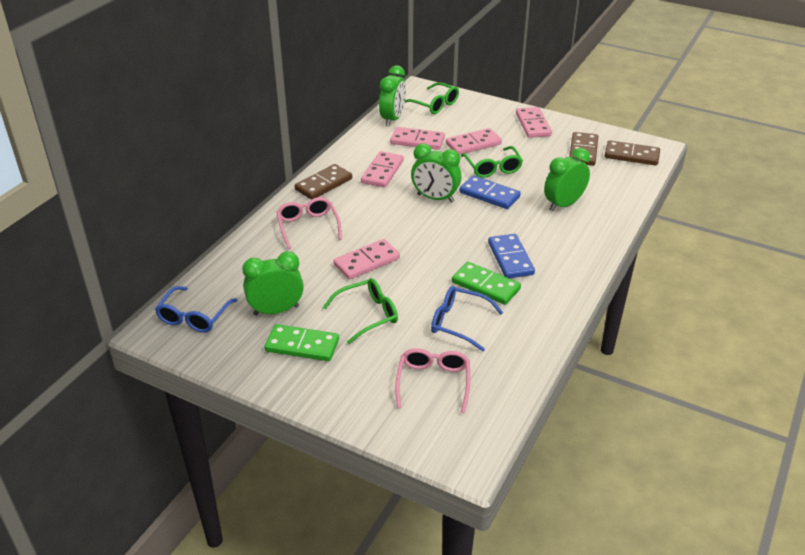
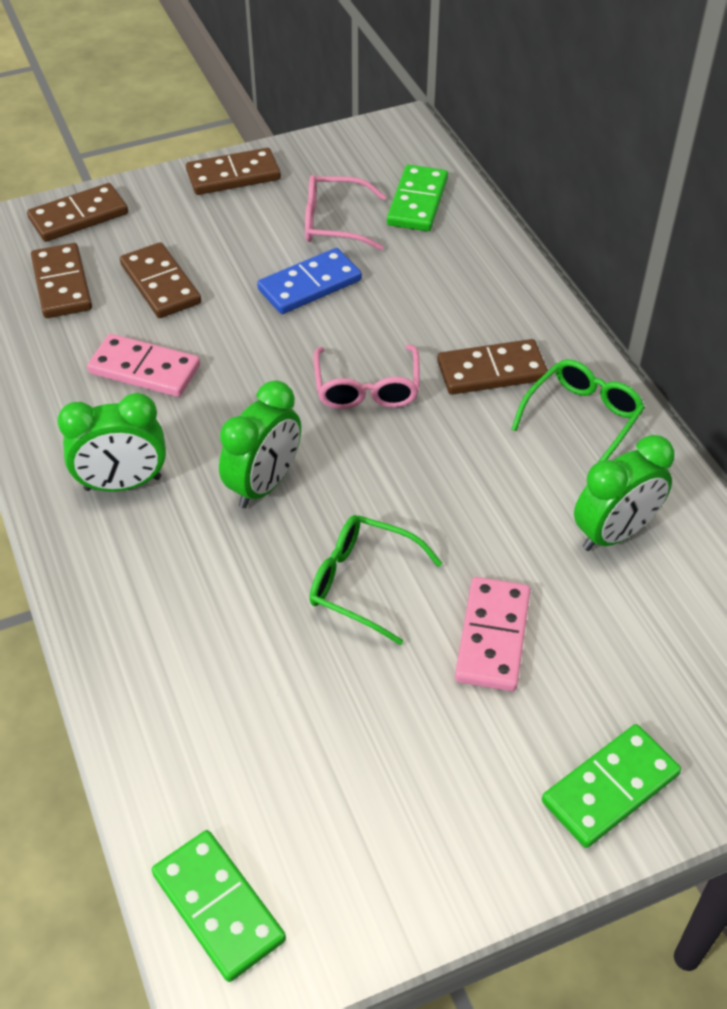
blue domino: 2 -> 1
blue glasses: 2 -> 0
brown domino: 3 -> 5
green clock: 4 -> 3
green domino: 2 -> 3
green glasses: 3 -> 2
pink domino: 5 -> 2

